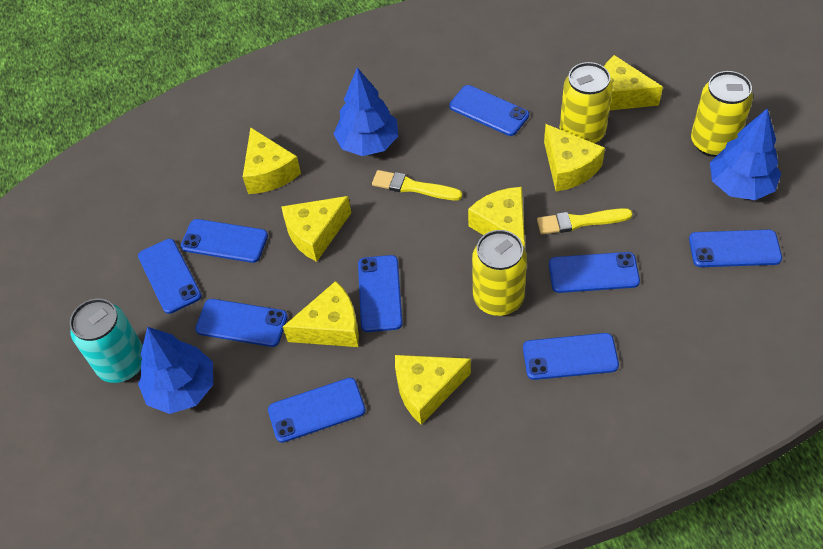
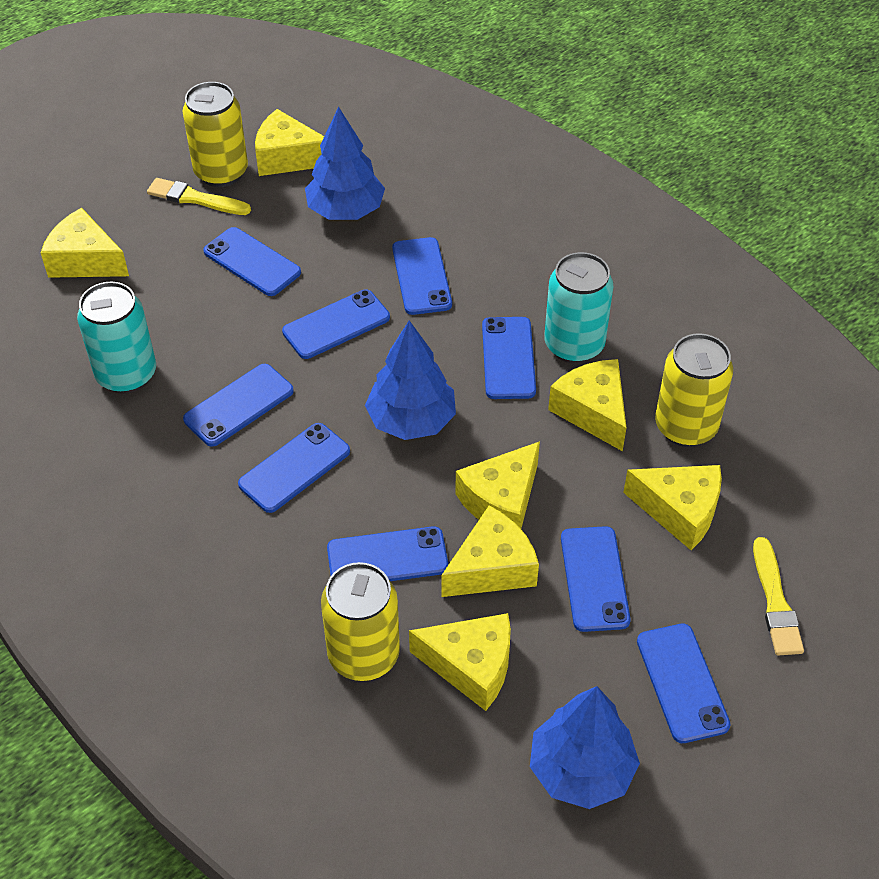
turquoise can: 1 -> 2

